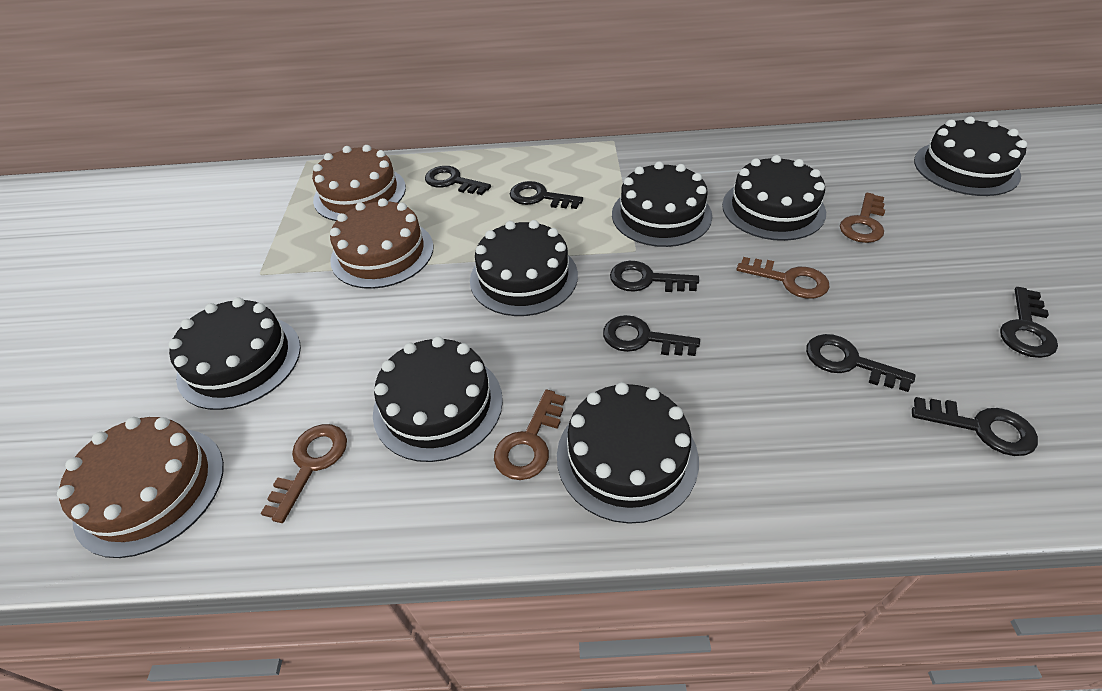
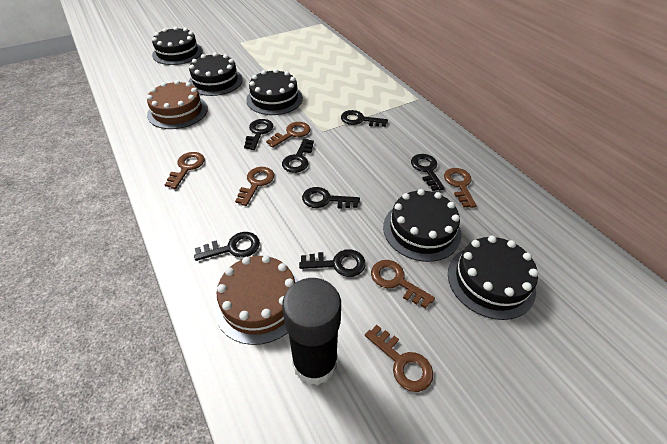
black cake: 7 -> 5
black glue stick: 0 -> 1
brown cake: 3 -> 2
brown key: 4 -> 6

